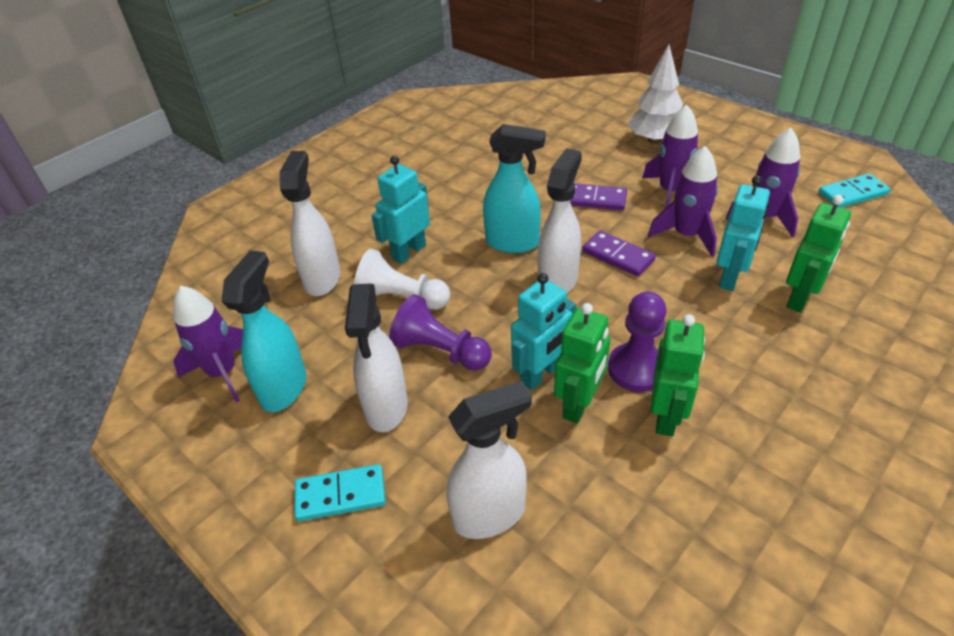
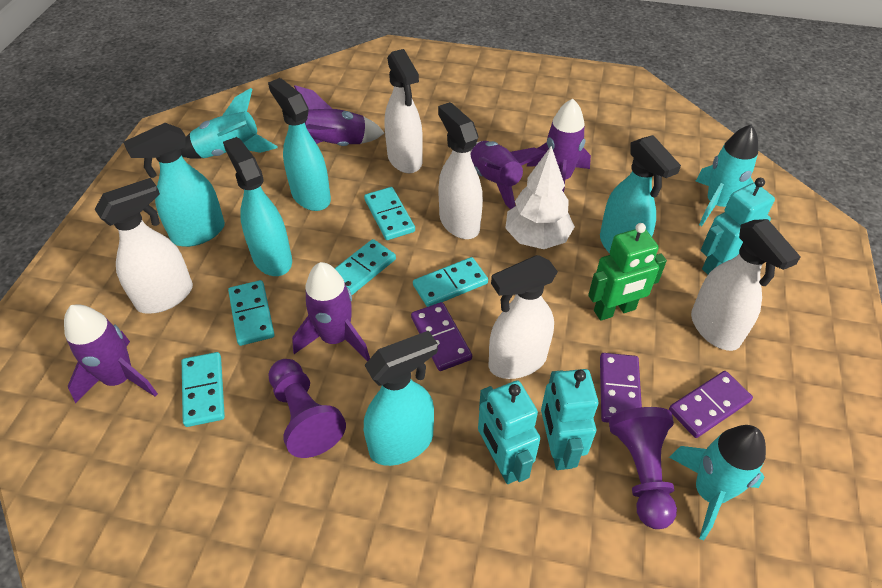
green robot: 3 -> 1
purple domino: 2 -> 3
purple rocket: 4 -> 5
turquoise domino: 2 -> 5
turquoise rocket: 0 -> 3
turquoise spray bottle: 2 -> 5
white pawn: 1 -> 0
white spray bottle: 4 -> 5

